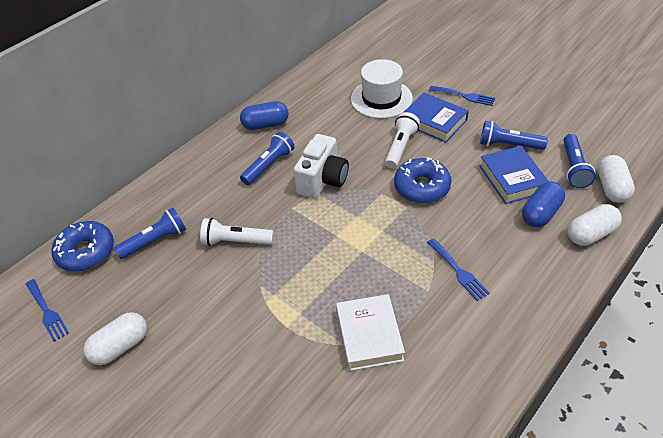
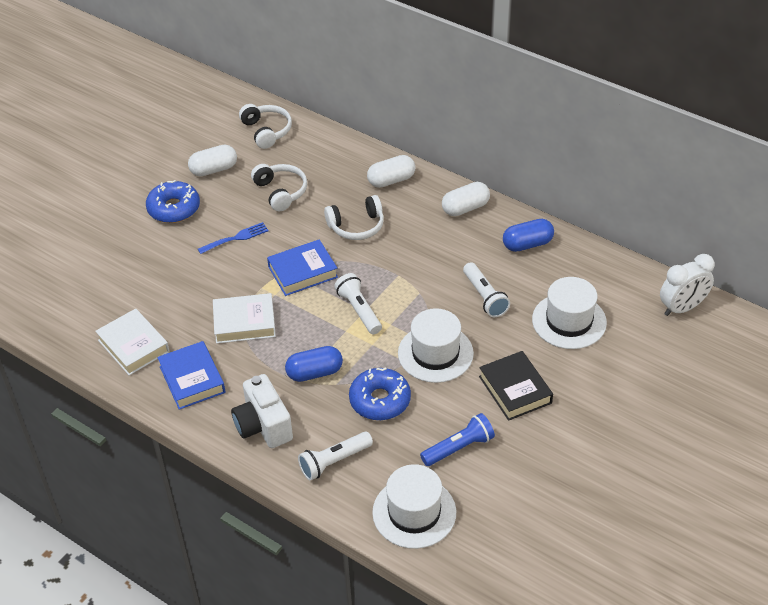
black book: 0 -> 1
blue flashlight: 4 -> 1
blue fork: 3 -> 1
white book: 1 -> 2
white clock: 0 -> 1
white flashlight: 2 -> 3
white hat: 1 -> 3
white headphones: 0 -> 3

